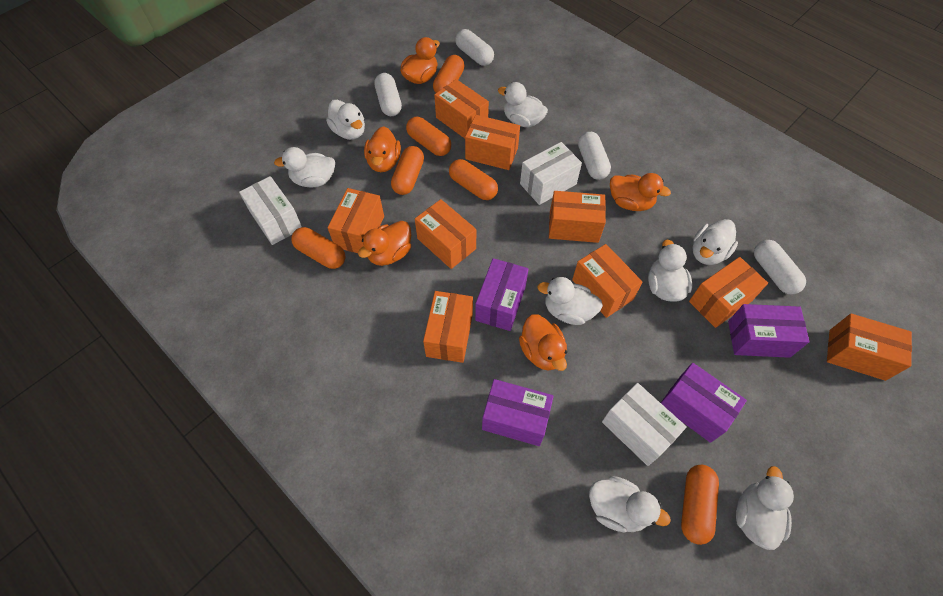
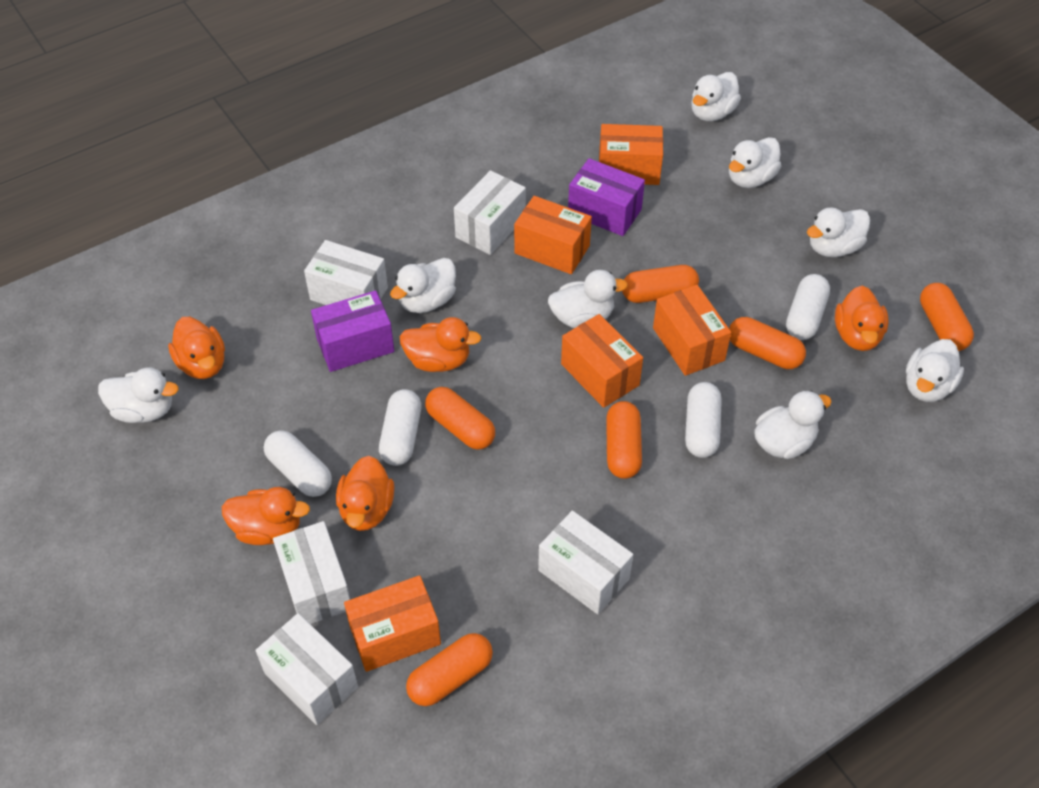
orange box: 9 -> 5
purple box: 4 -> 2
white box: 3 -> 5

